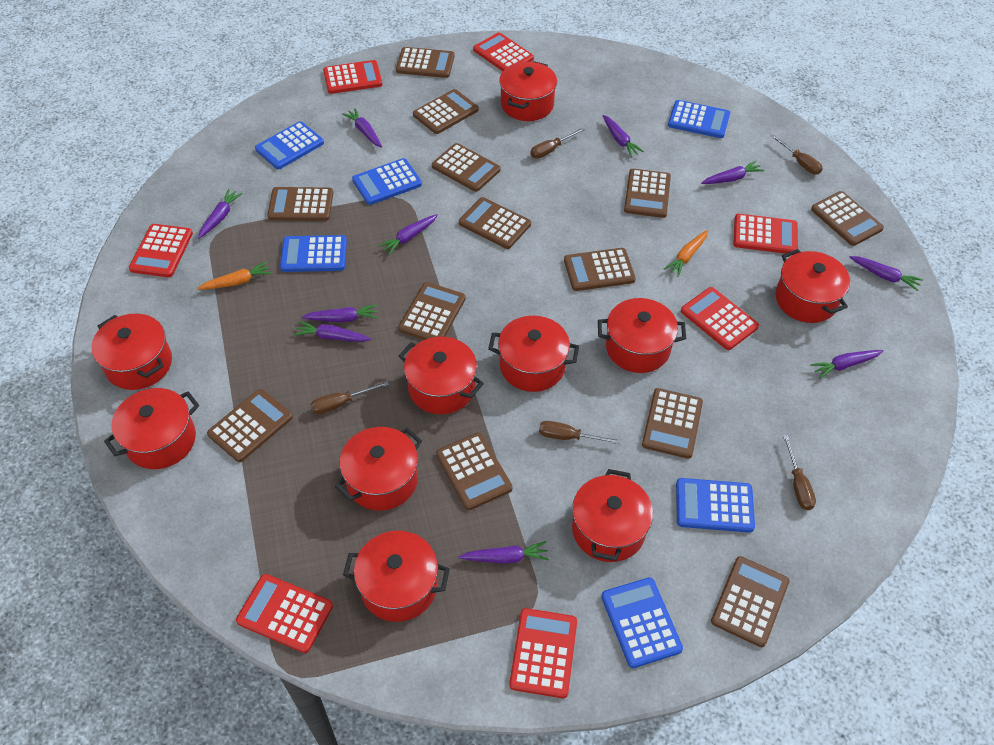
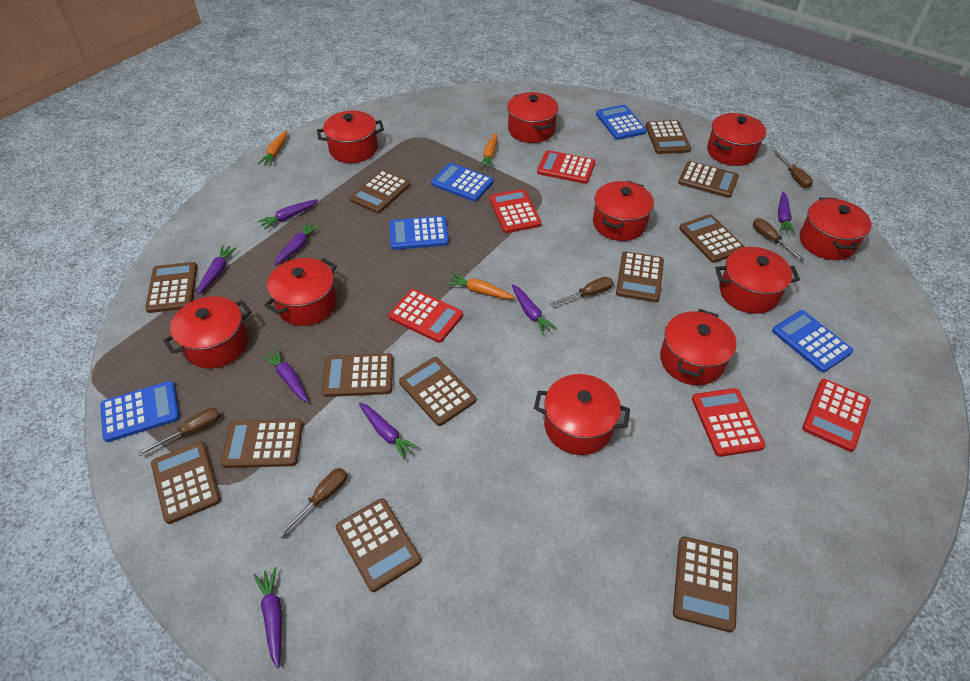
blue calculator: 6 -> 5
brown calculator: 13 -> 12
orange carrot: 2 -> 3
purple carrot: 10 -> 8
red calculator: 7 -> 5

